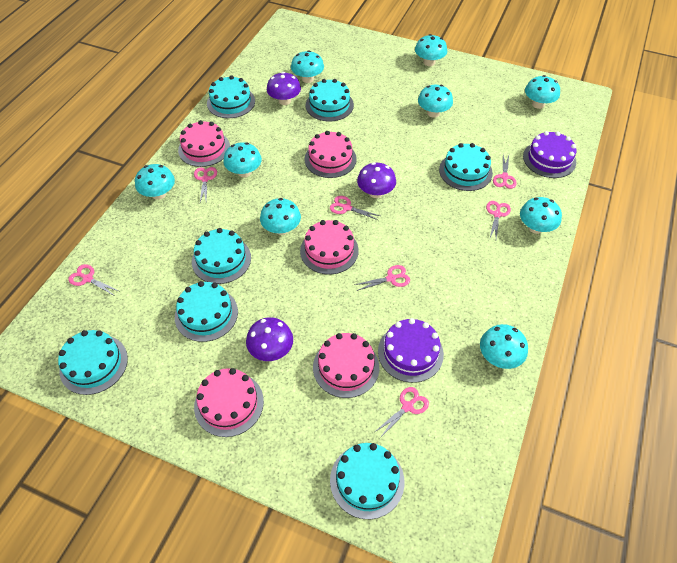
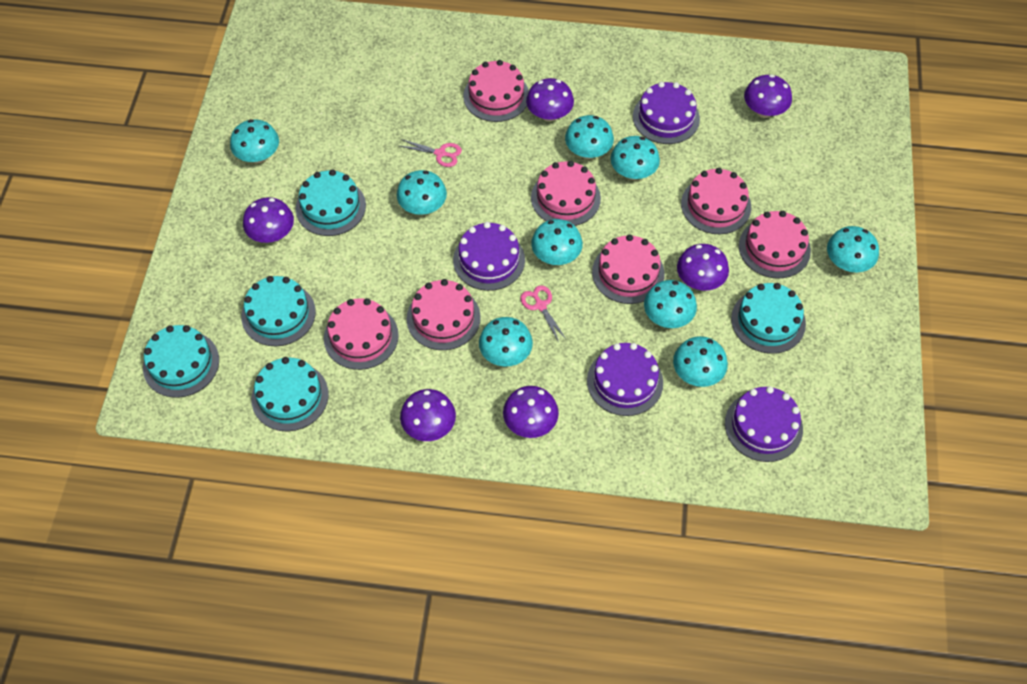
pink cake: 5 -> 7
pink scissors: 7 -> 2
purple cake: 2 -> 4
purple mushroom: 3 -> 6
turquoise cake: 7 -> 5

